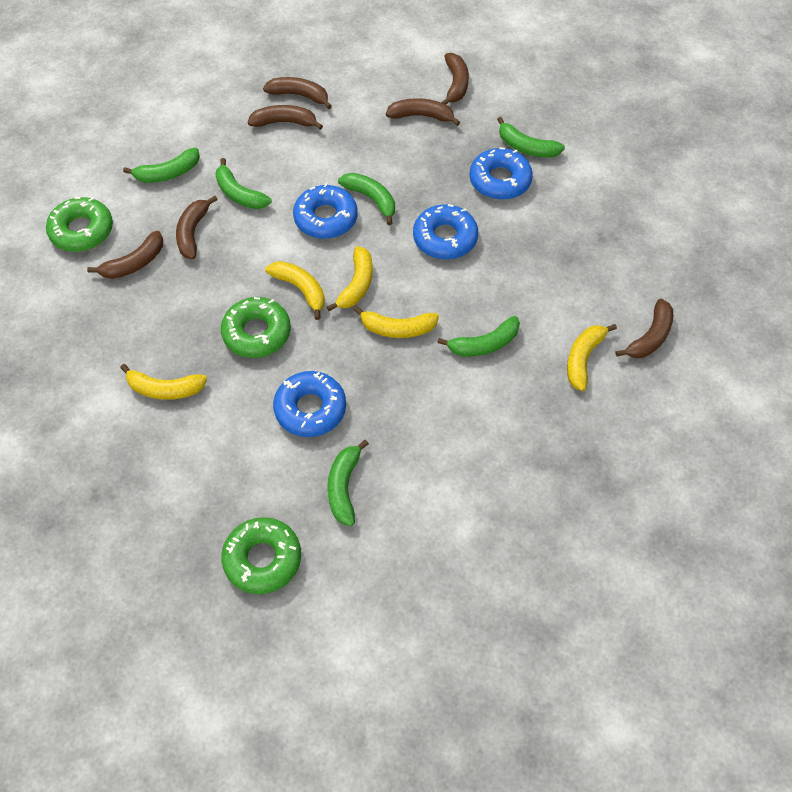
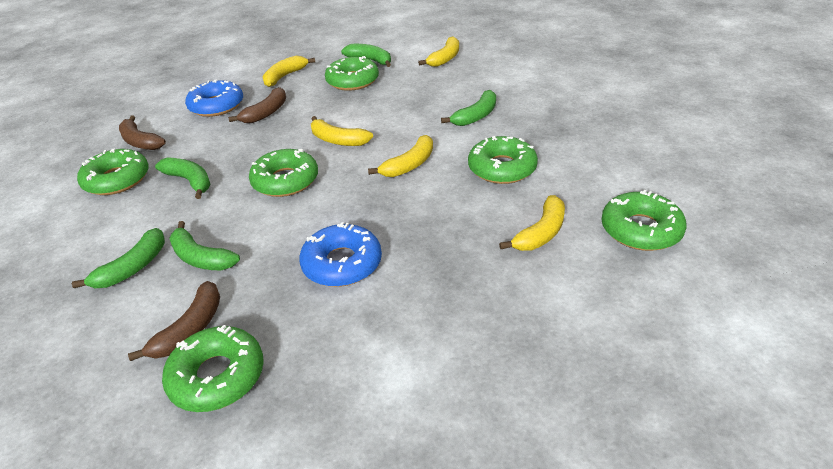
blue donut: 4 -> 2
brown banana: 7 -> 3
green banana: 6 -> 5
green donut: 3 -> 6

